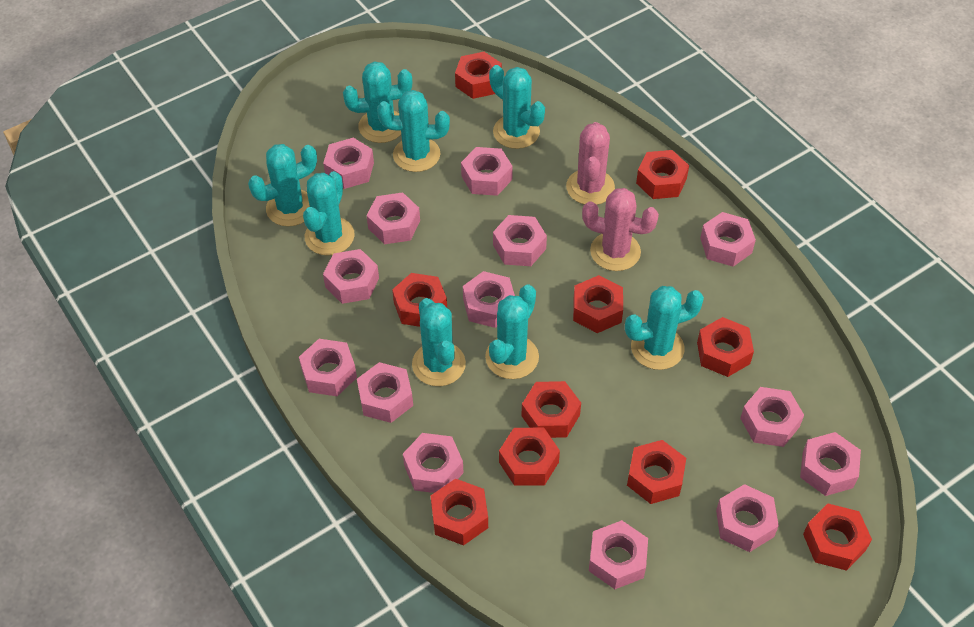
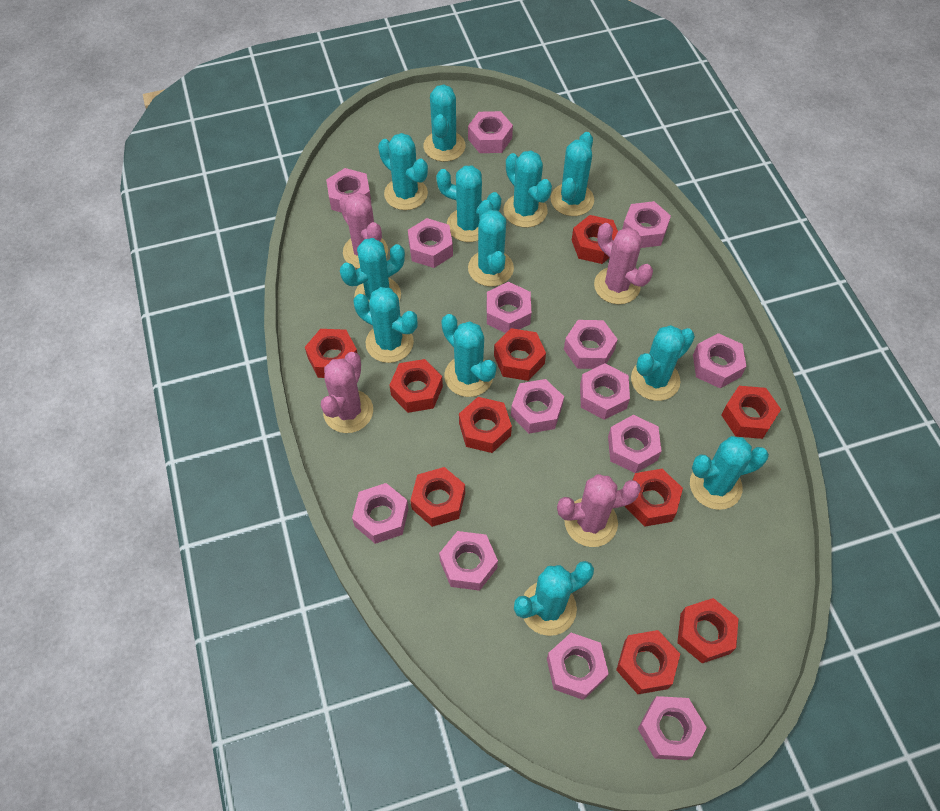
pink cactus: 2 -> 4
turquoise cactus: 8 -> 12

